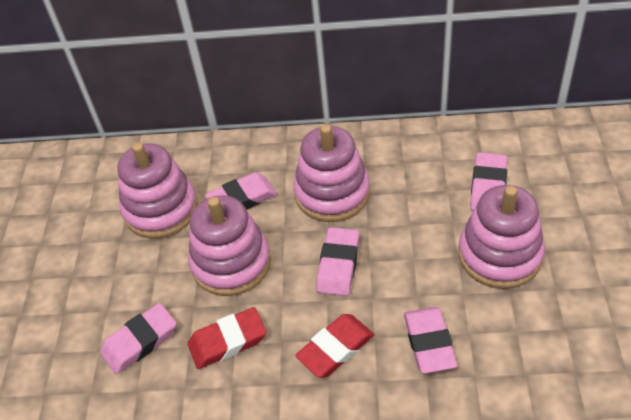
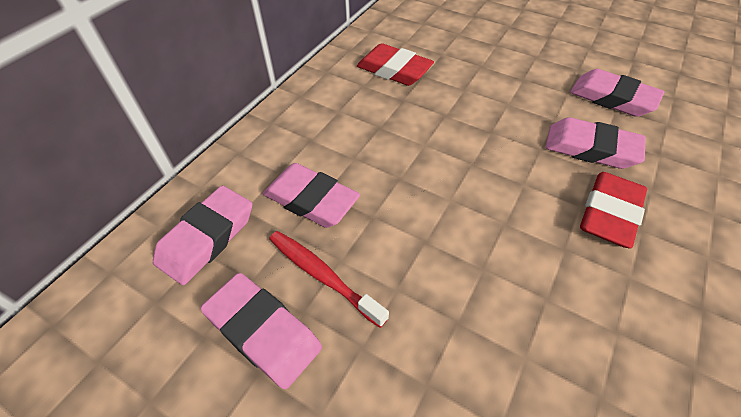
pink stacking toy: 4 -> 0
red toothbrush: 0 -> 1

